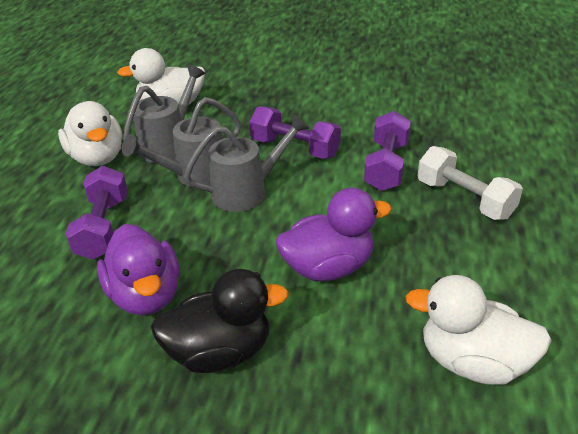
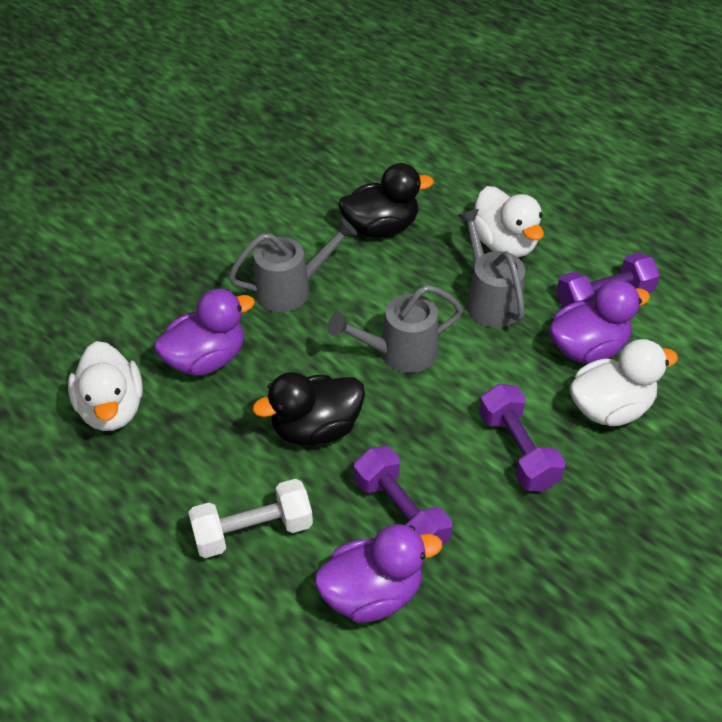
black duck: 1 -> 2
purple duck: 2 -> 3

